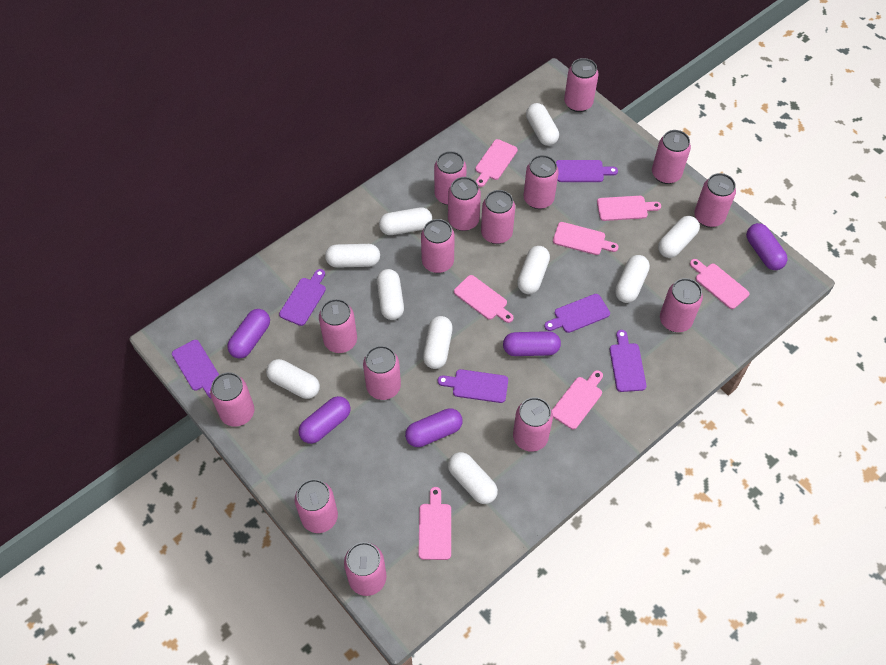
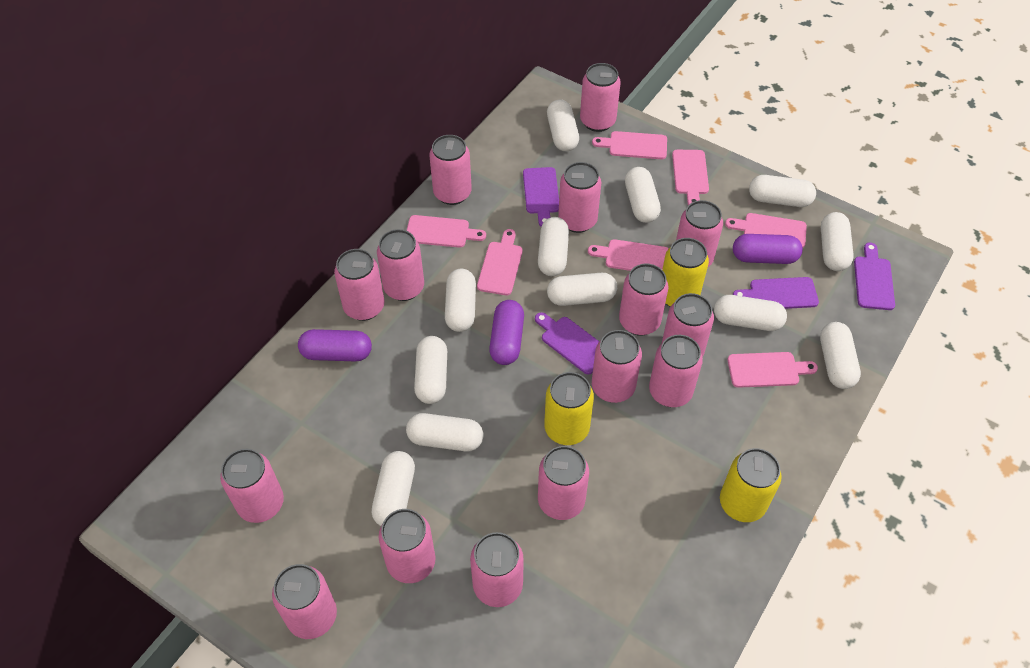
purple capsule: 5 -> 3
purple cutting board: 6 -> 4
white capsule: 10 -> 12
yellow can: 0 -> 3

